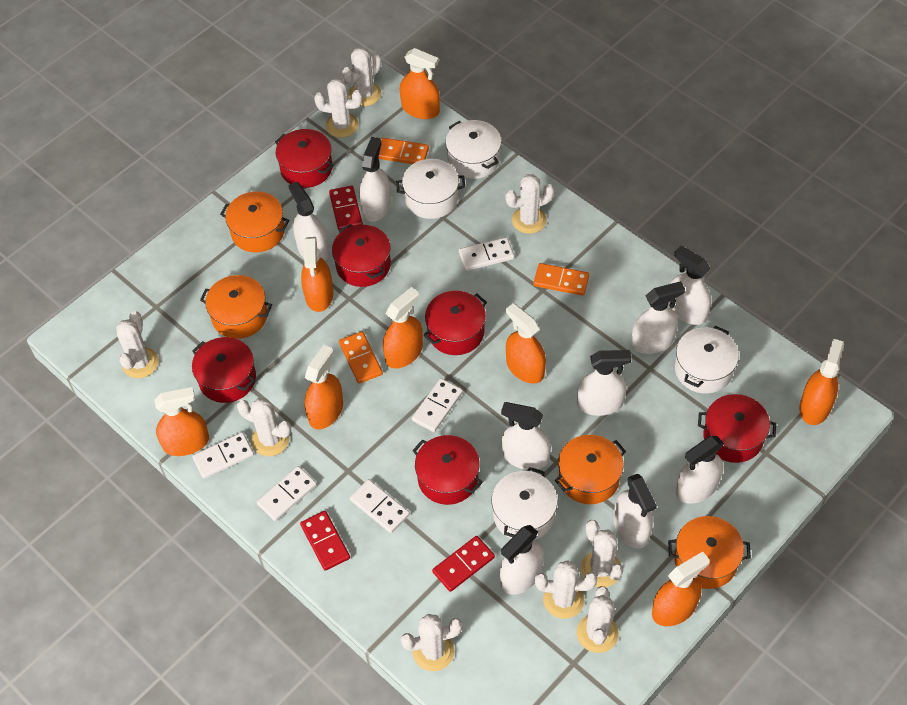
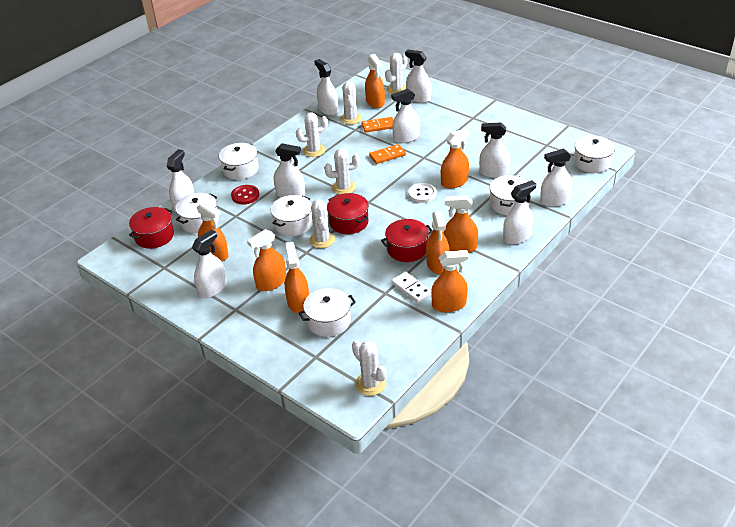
orange domino: 3 -> 2
orange pot: 4 -> 0
red button: 0 -> 1
red domino: 3 -> 0
red pot: 6 -> 3
white button: 0 -> 1
white cactus: 9 -> 6
white domino: 5 -> 1
white pot: 4 -> 6

